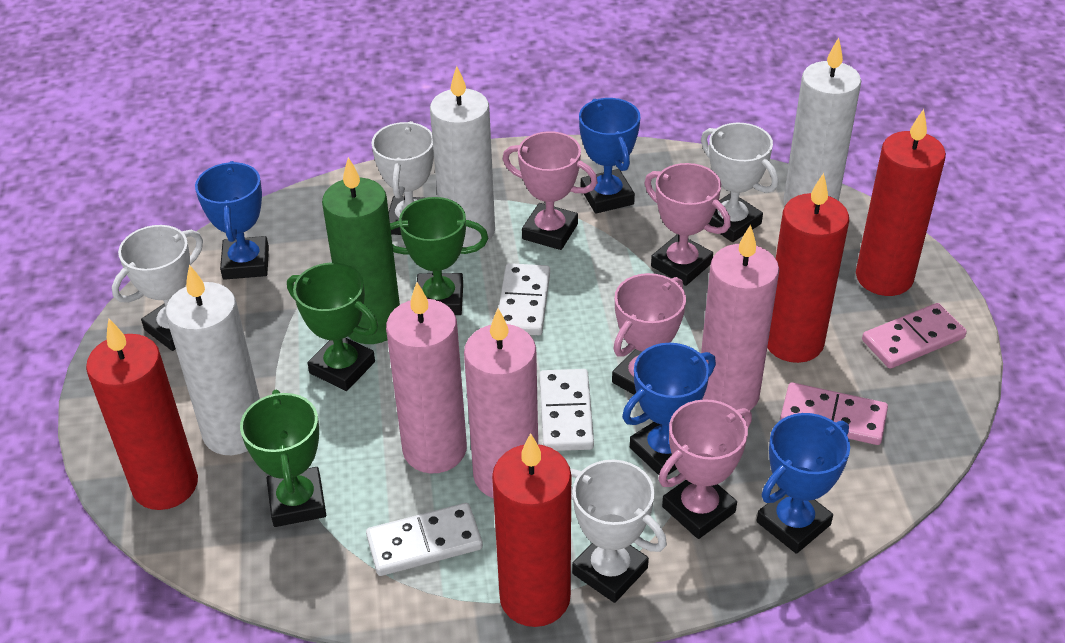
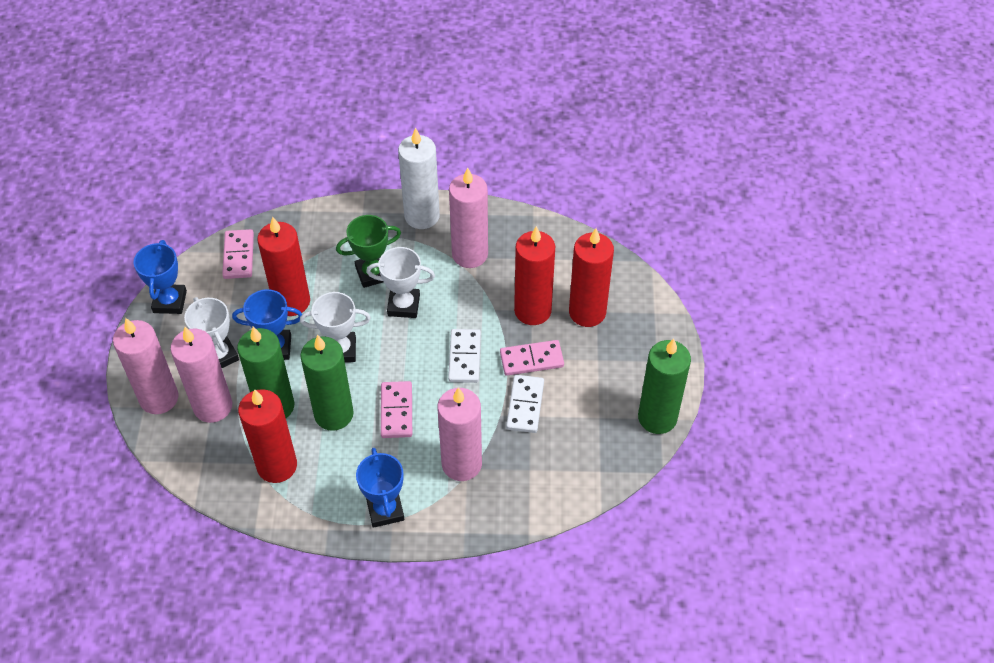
blue trophy: 4 -> 3
green candle: 1 -> 3
green trophy: 3 -> 1
pink candle: 3 -> 4
pink domino: 2 -> 3
pink trophy: 4 -> 0
white candle: 3 -> 1
white domino: 3 -> 2
white trophy: 4 -> 3

